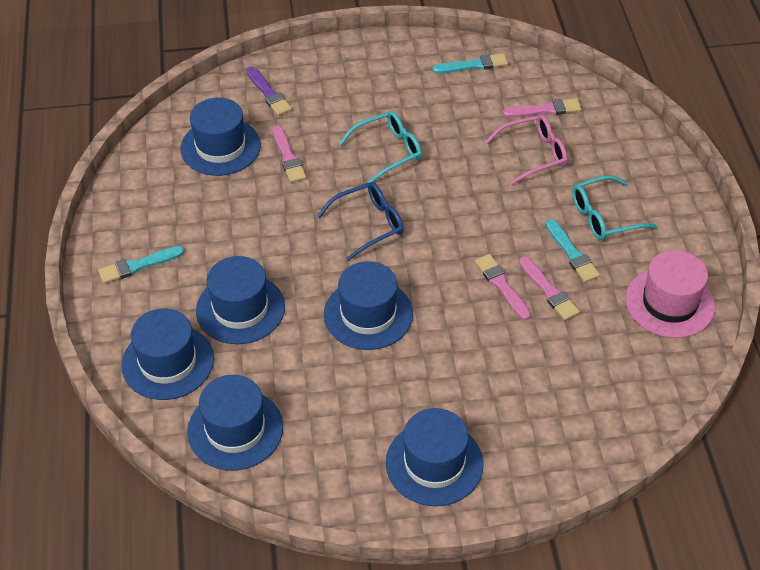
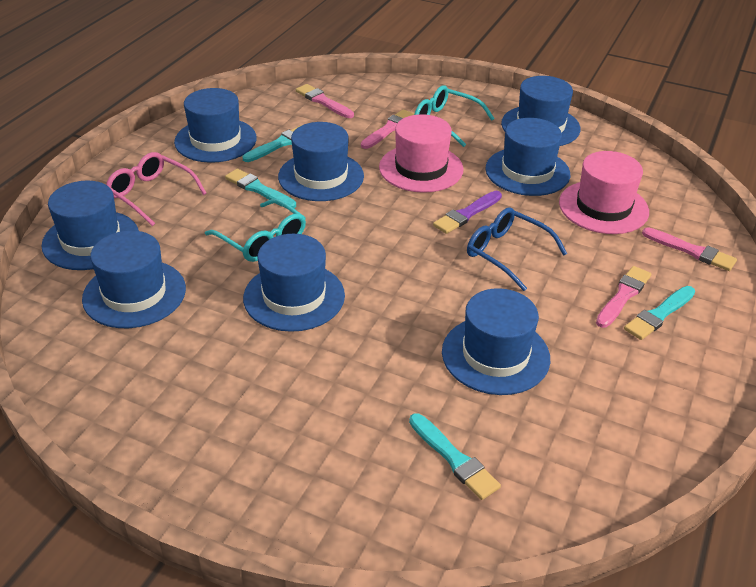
blue hat: 6 -> 8
pink hat: 1 -> 2
turquoise brush: 3 -> 4

